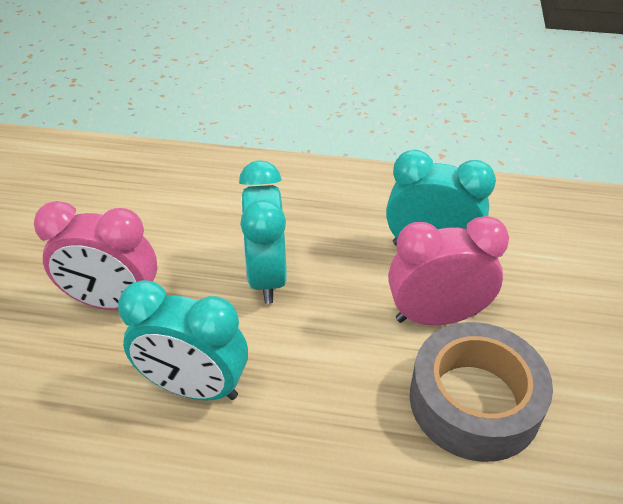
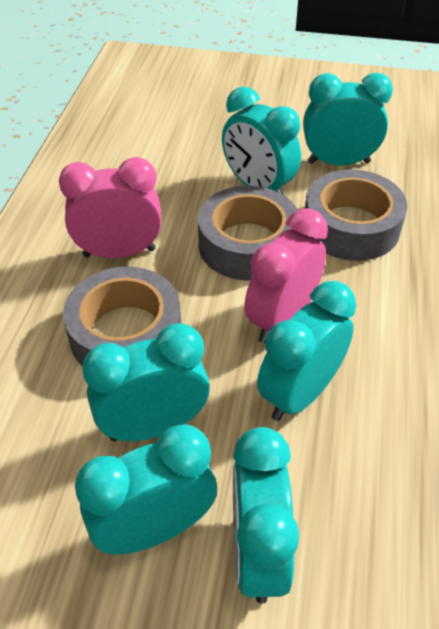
grey tape: 1 -> 3
turquoise clock: 3 -> 6

